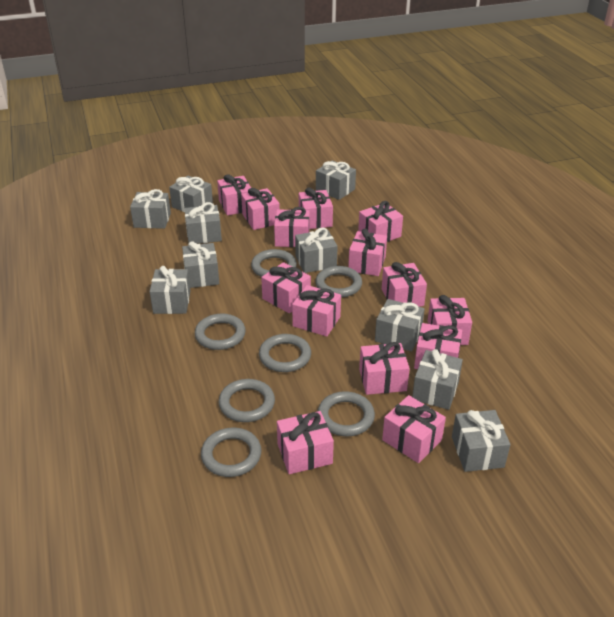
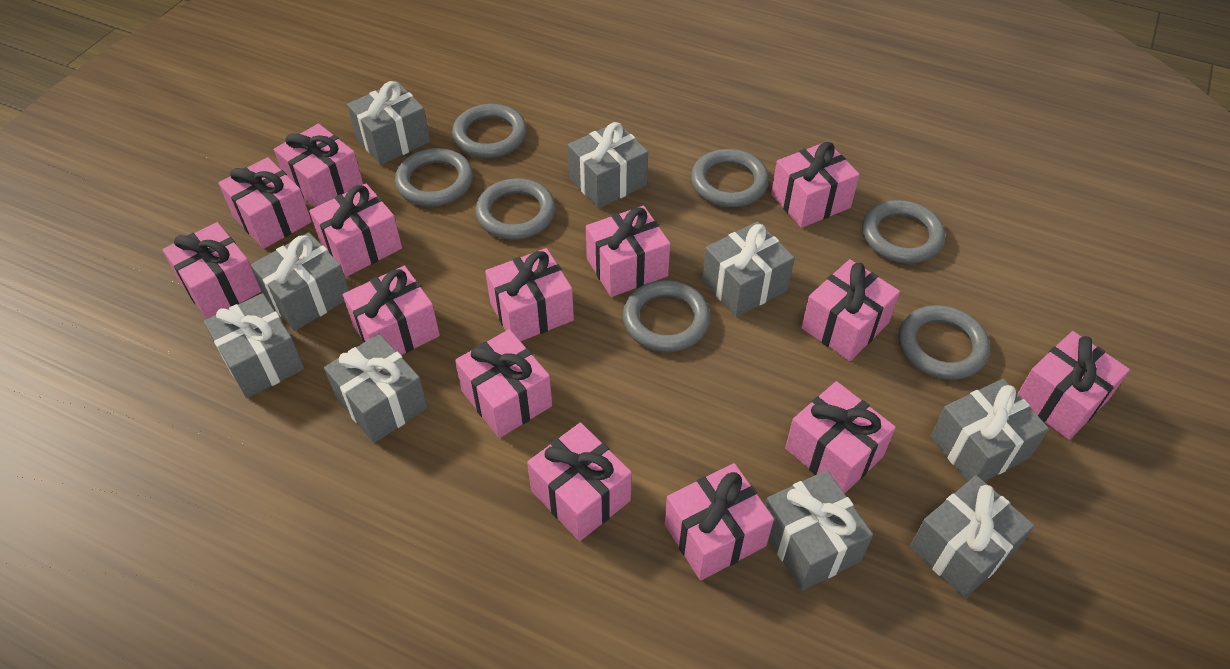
grey gift: 10 -> 9

